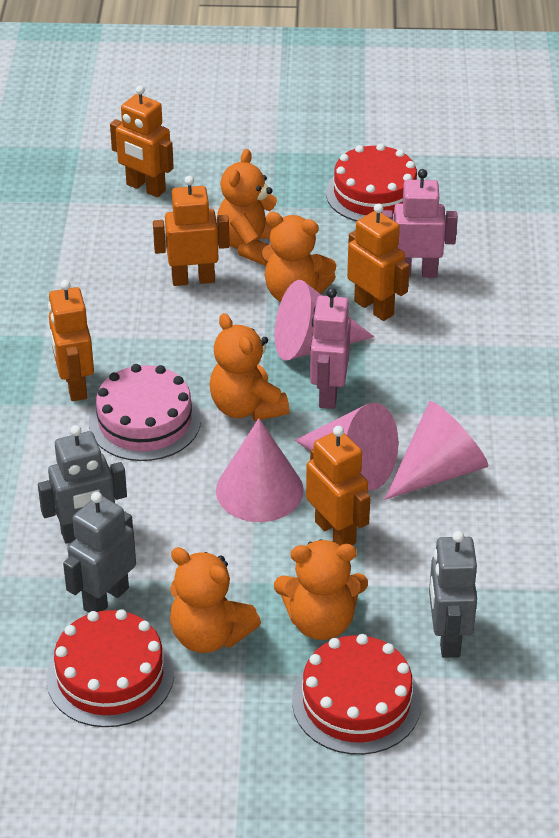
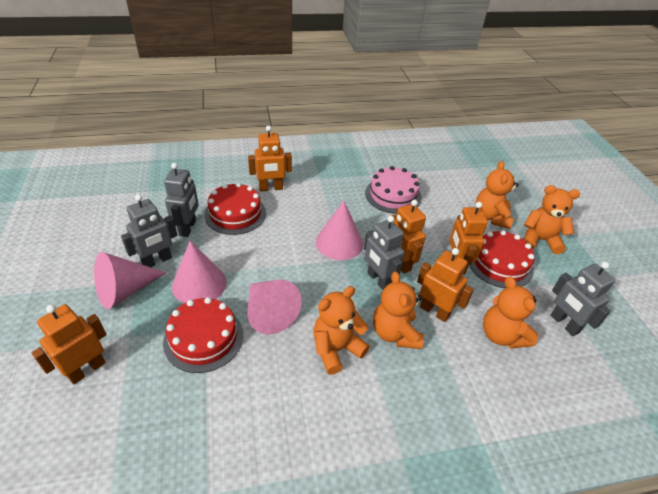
grey robot: 3 -> 4
pink robot: 2 -> 0

